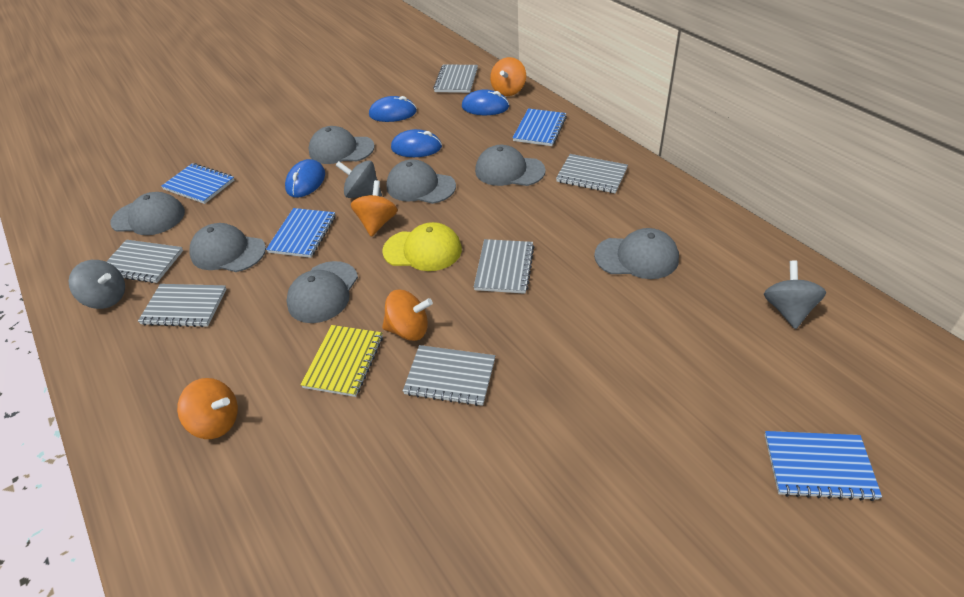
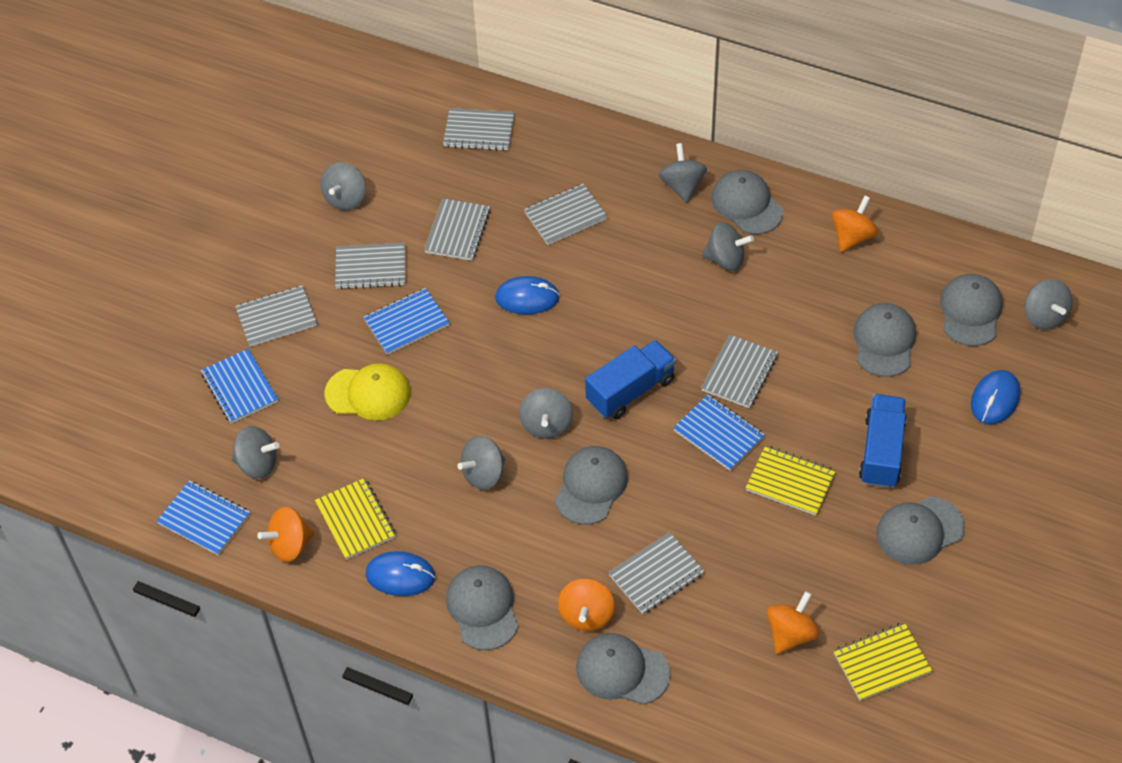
blue mouse: 4 -> 3
blue truck: 0 -> 2
grey notebook: 6 -> 7
grey spinning top: 3 -> 7
yellow notebook: 1 -> 3

